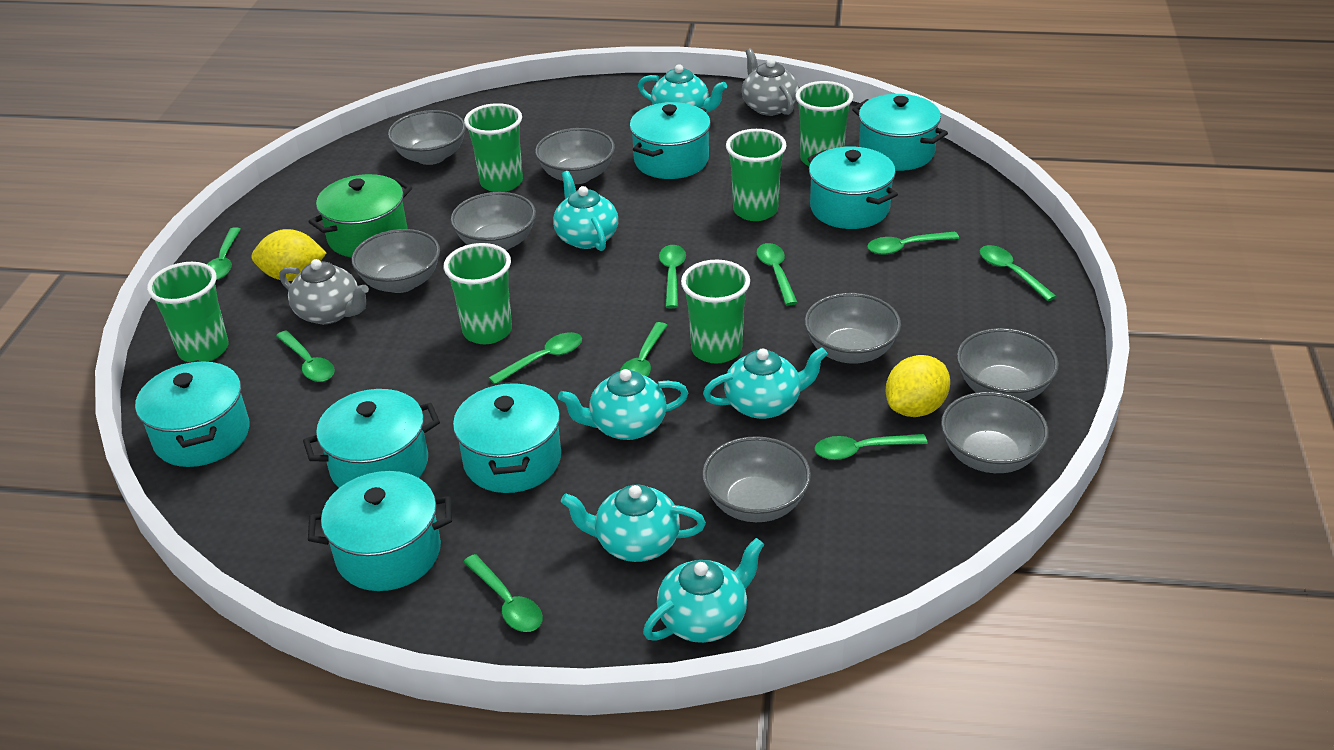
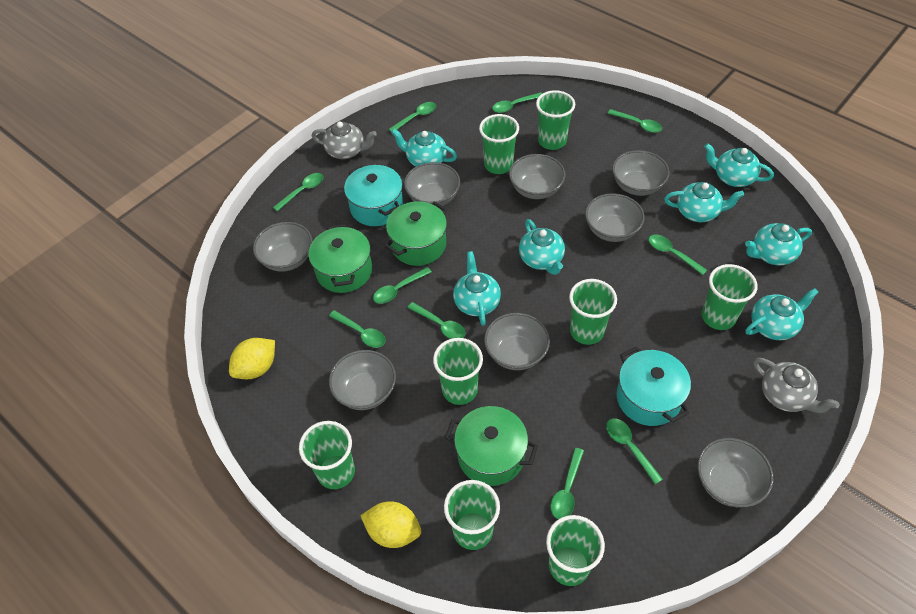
green cup: 6 -> 8
green pot: 1 -> 3
turquoise pot: 7 -> 2
turquoise teapot: 6 -> 7

